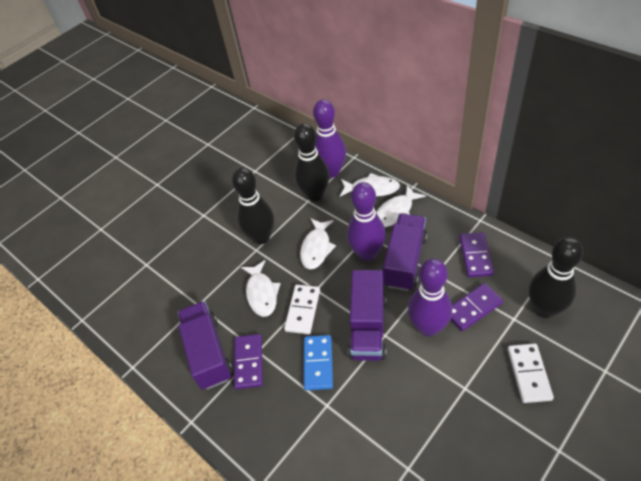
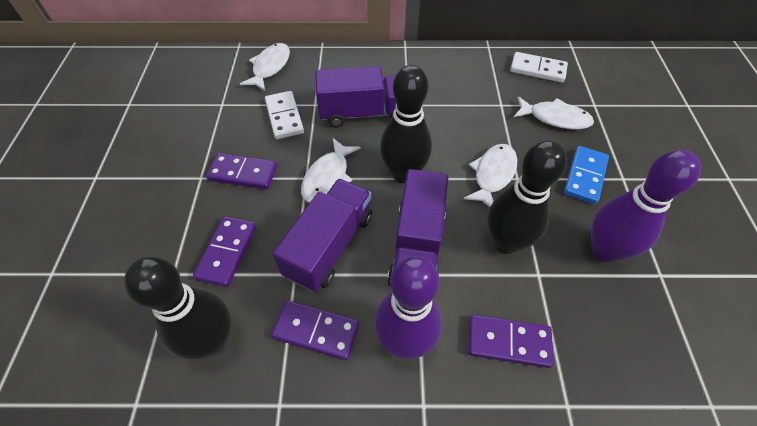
purple bowling pin: 3 -> 2
purple domino: 3 -> 4

